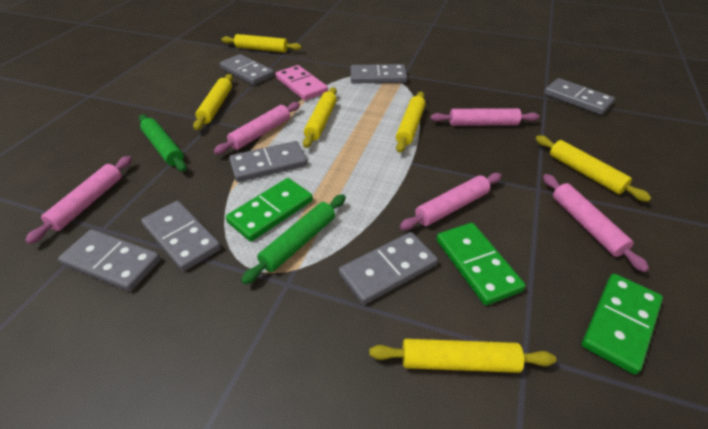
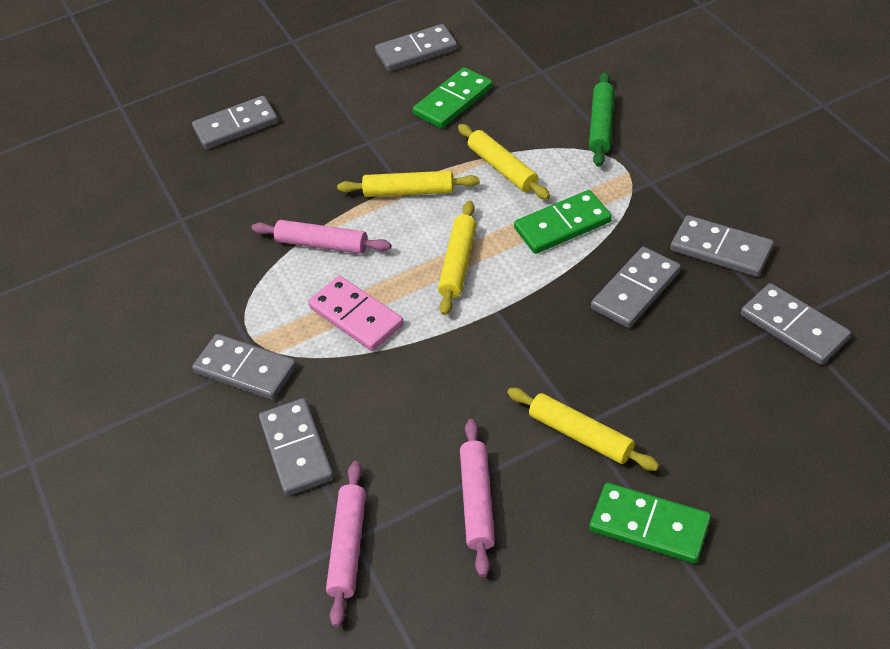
green rolling pin: 2 -> 1
pink rolling pin: 5 -> 3
yellow rolling pin: 6 -> 4

